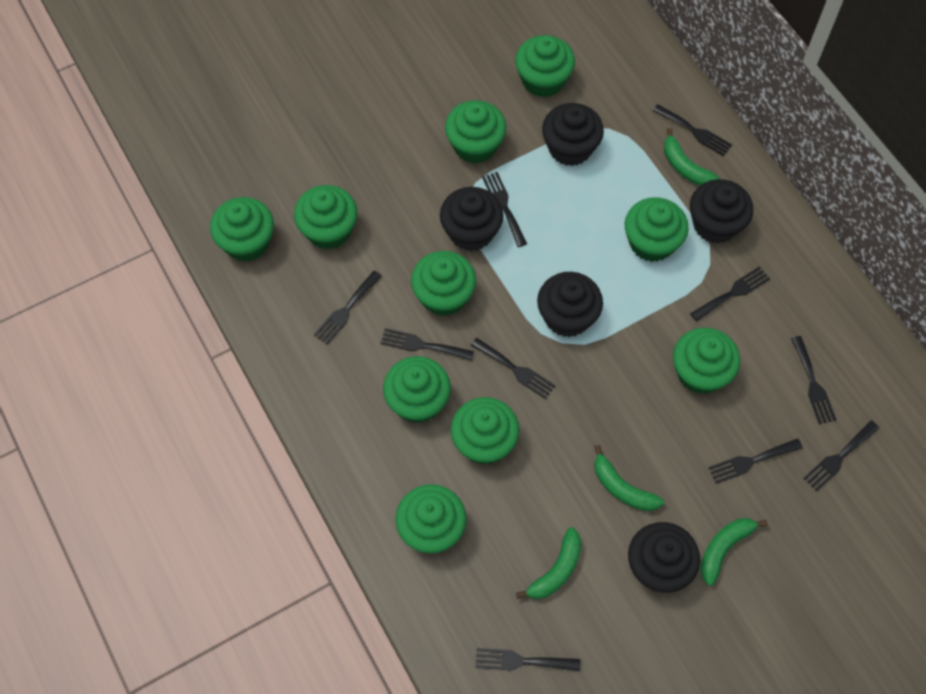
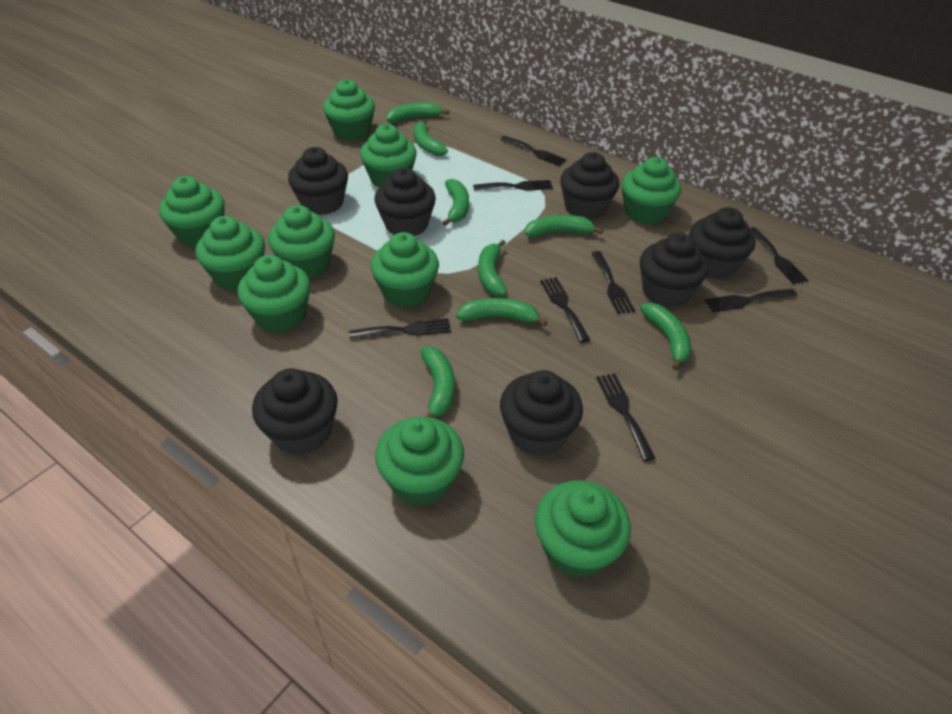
black cupcake: 5 -> 7
black fork: 10 -> 8
green banana: 4 -> 8

